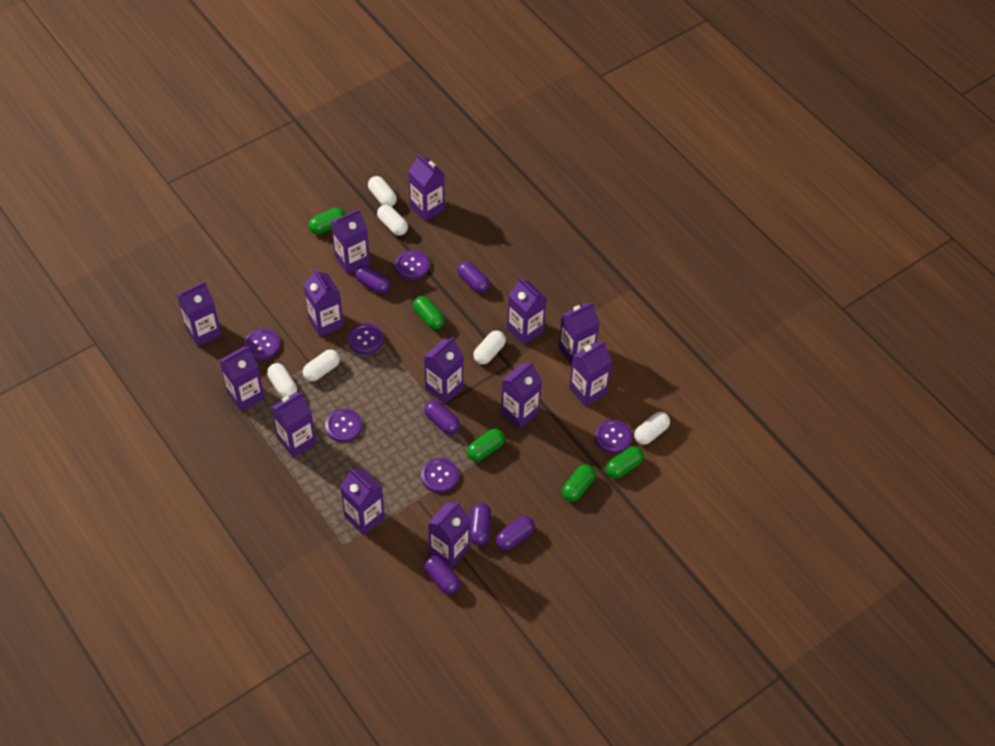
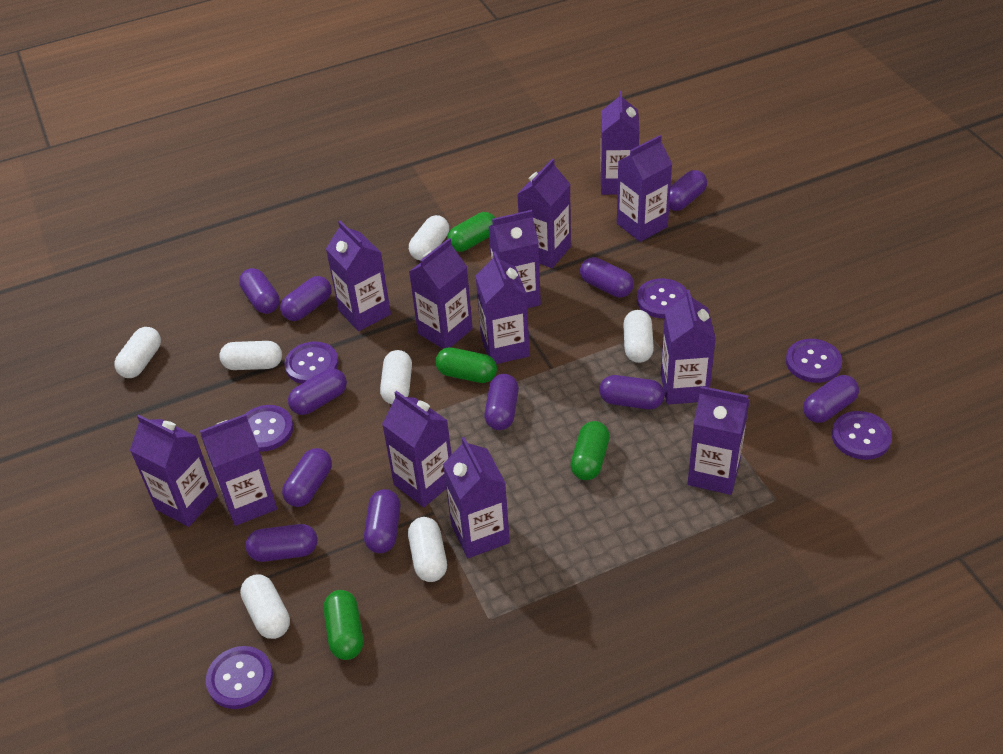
green capsule: 5 -> 4
purple capsule: 6 -> 11
white capsule: 6 -> 7

